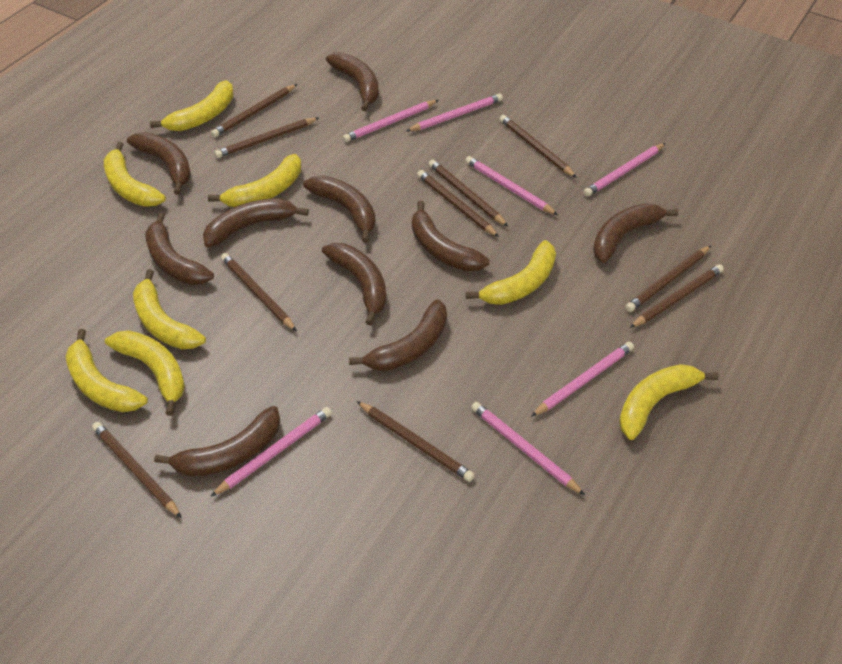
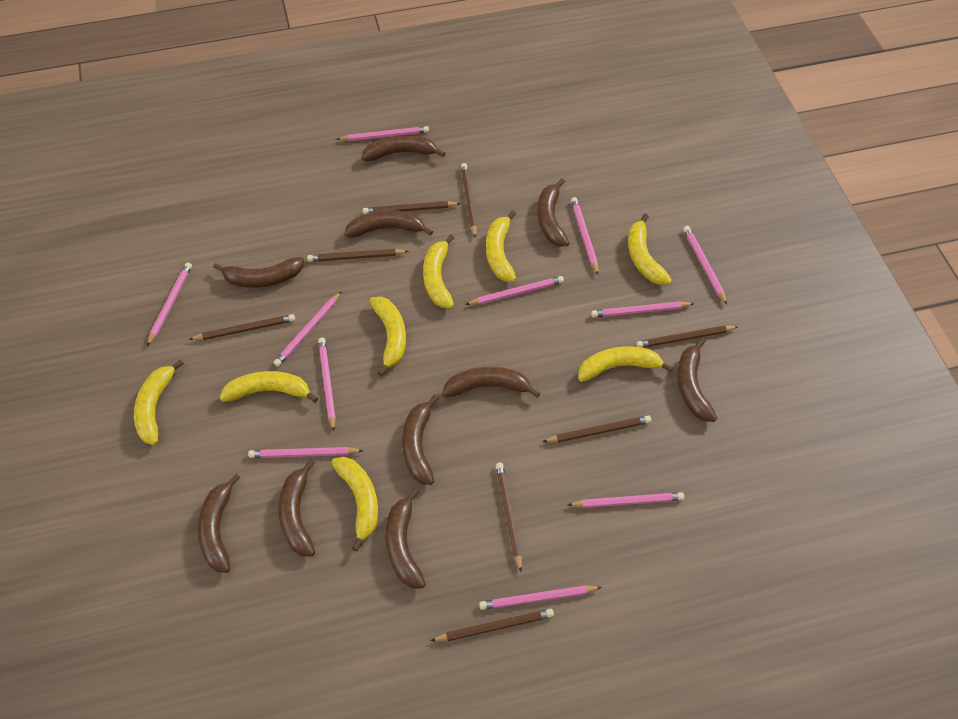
brown pencil: 10 -> 8
pink pencil: 7 -> 11

